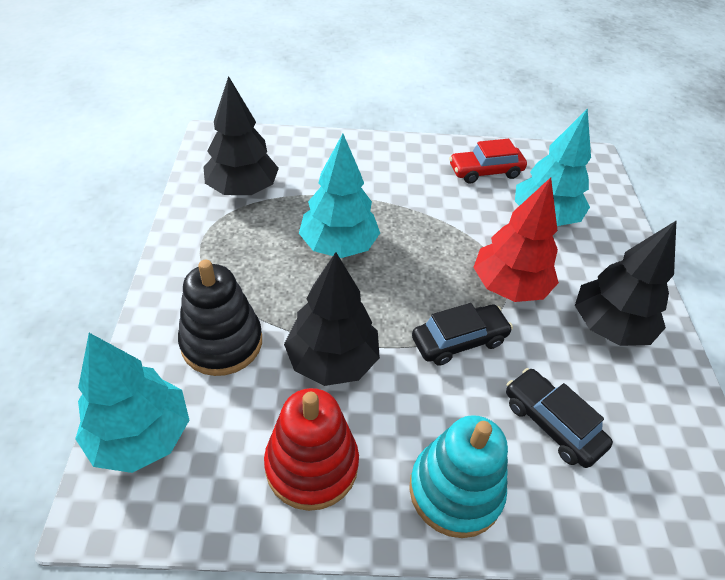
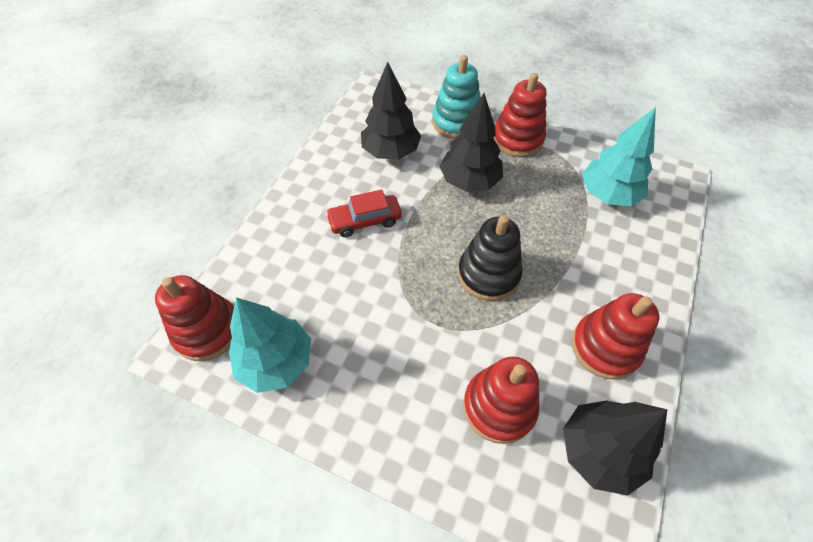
black car: 2 -> 0
red stacking toy: 1 -> 4
red tree: 1 -> 0
turquoise tree: 3 -> 2

